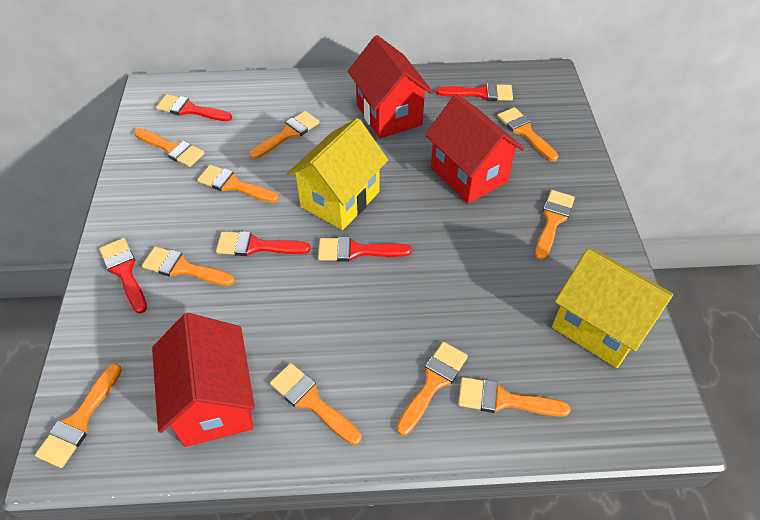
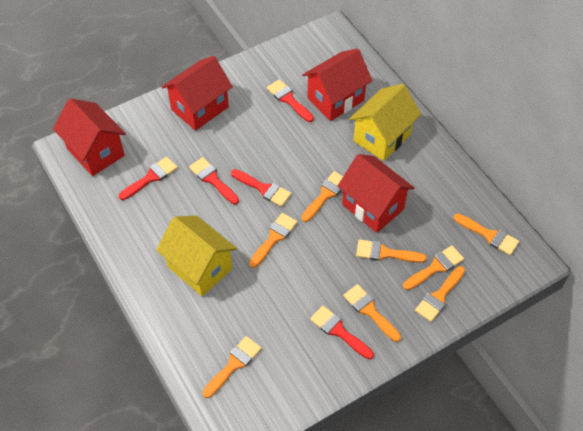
orange brush: 10 -> 8
red house: 3 -> 4

